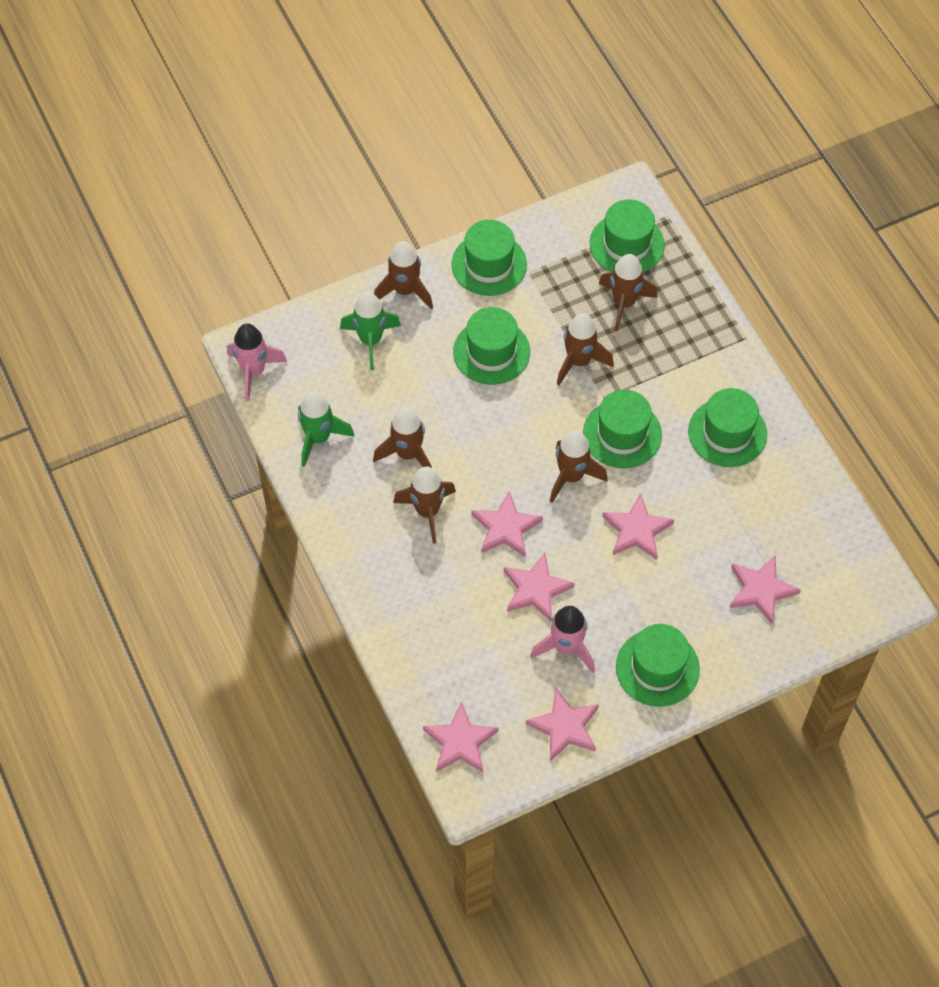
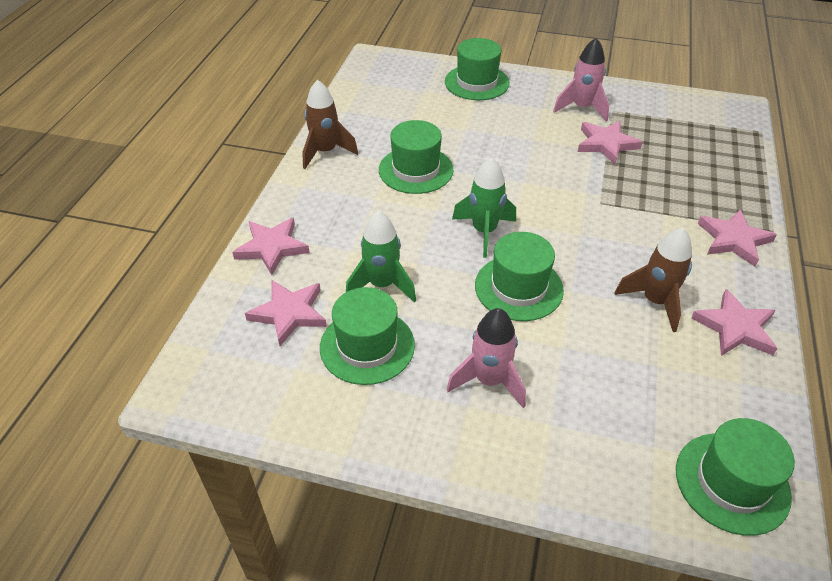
brown rocket: 6 -> 2
green hat: 6 -> 5
pink star: 6 -> 5

